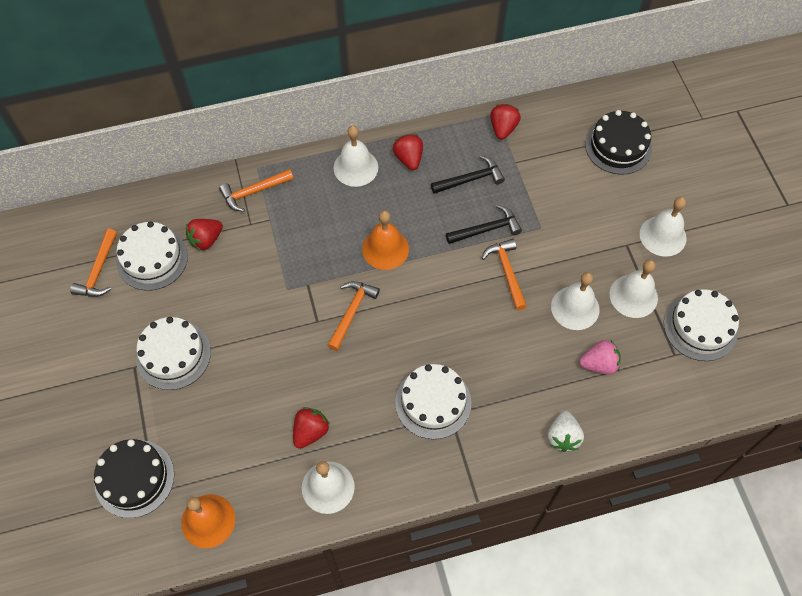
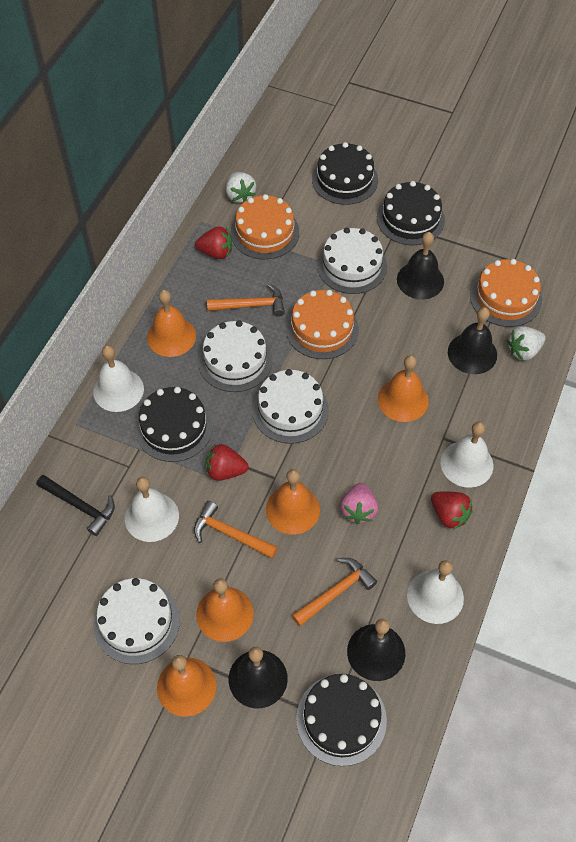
black bell: 0 -> 4
black cake: 2 -> 4
black hammer: 2 -> 1
orange bell: 2 -> 5
orange cake: 0 -> 3
orange hammer: 4 -> 3
red strawberry: 4 -> 3
white bell: 5 -> 4
white strawberry: 1 -> 2

